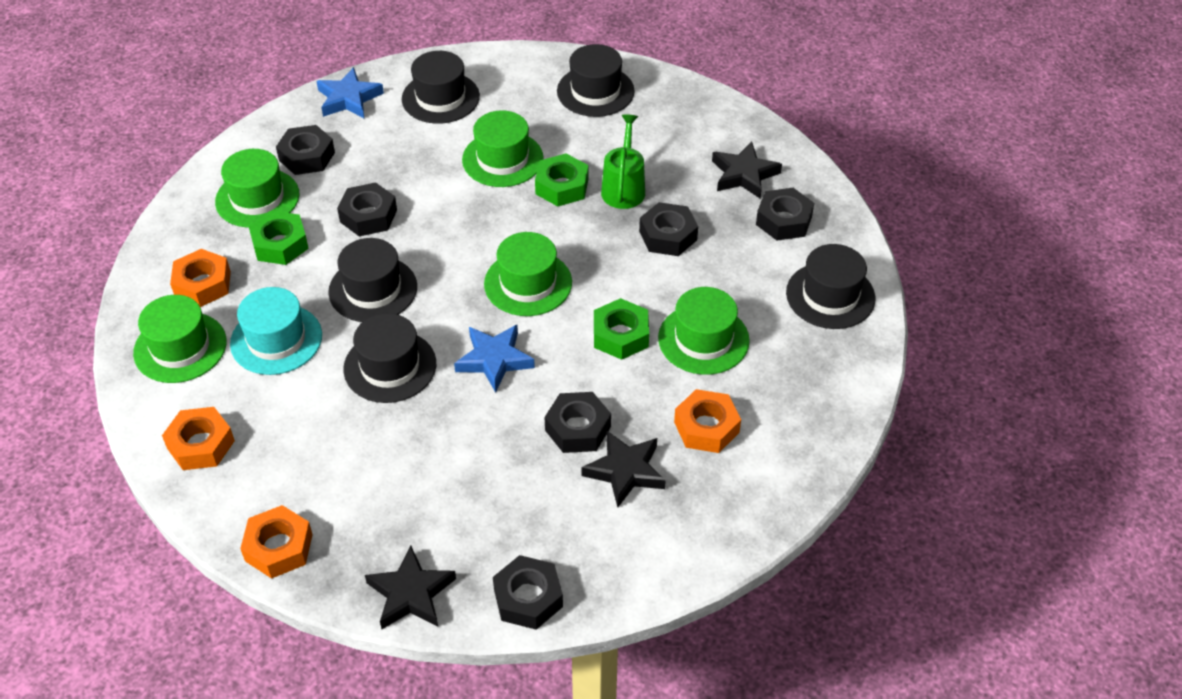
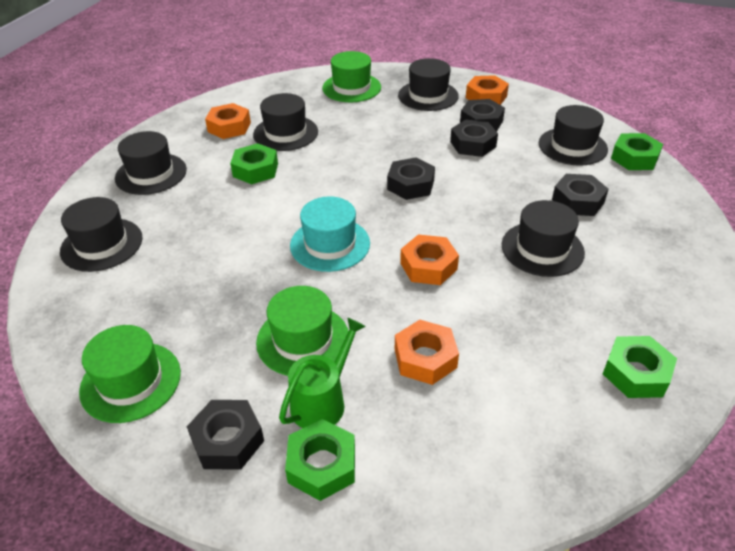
black hat: 5 -> 6
black nut: 6 -> 5
black star: 3 -> 0
blue star: 2 -> 0
green hat: 5 -> 3
green nut: 3 -> 4

